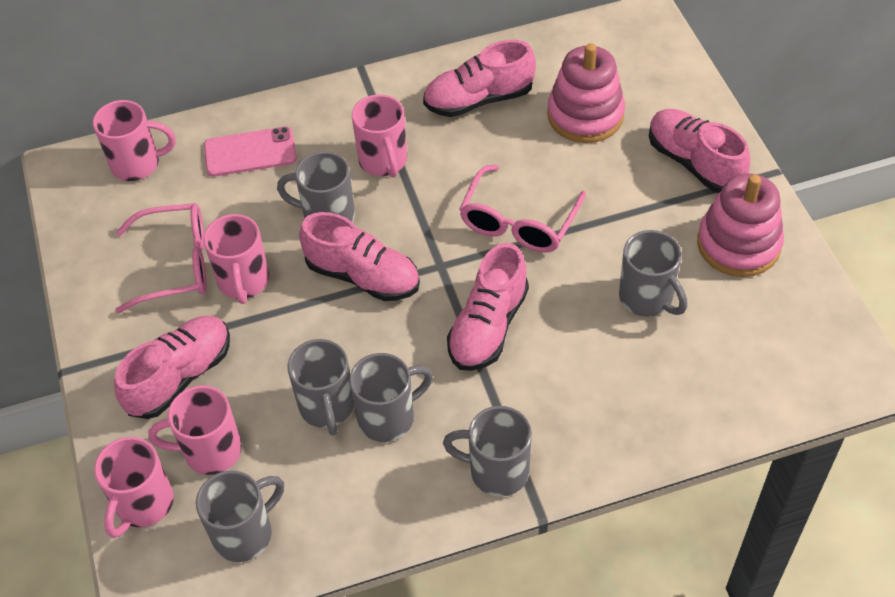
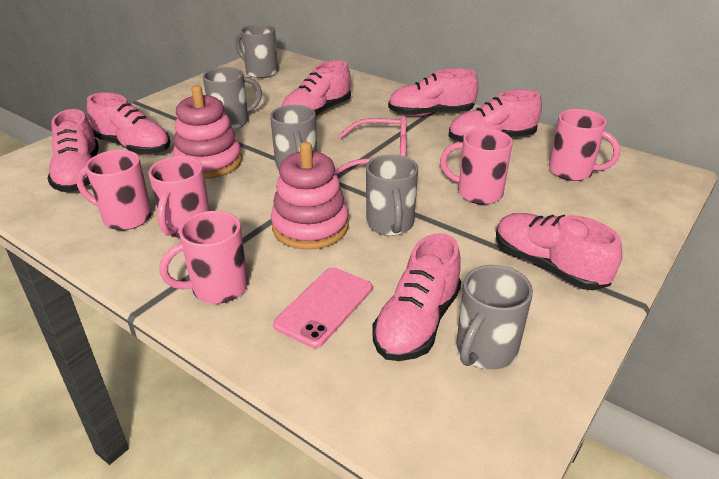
grey mug: 6 -> 5
pink glasses: 2 -> 1
pink shoe: 5 -> 7

